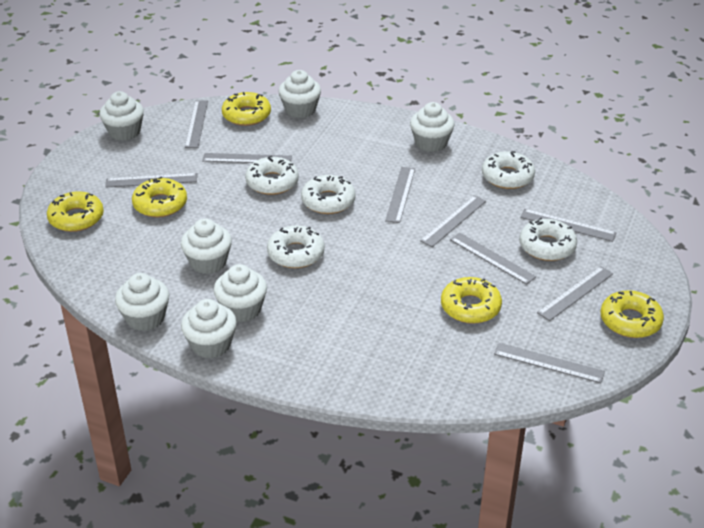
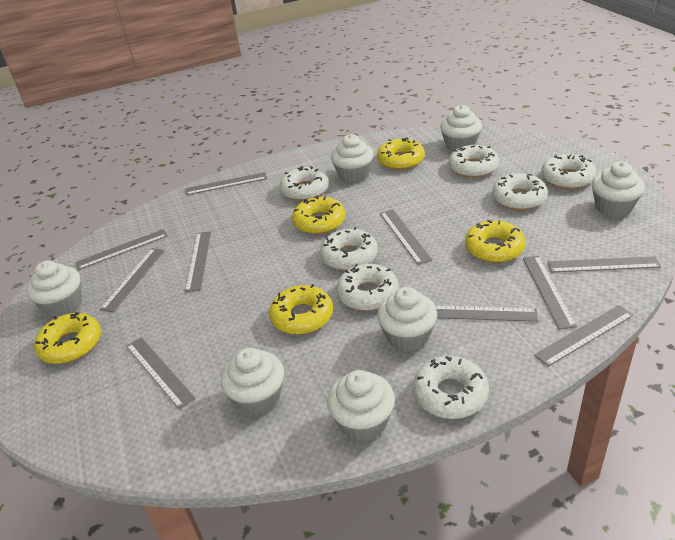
grey ruler: 9 -> 10
white donut: 5 -> 7

